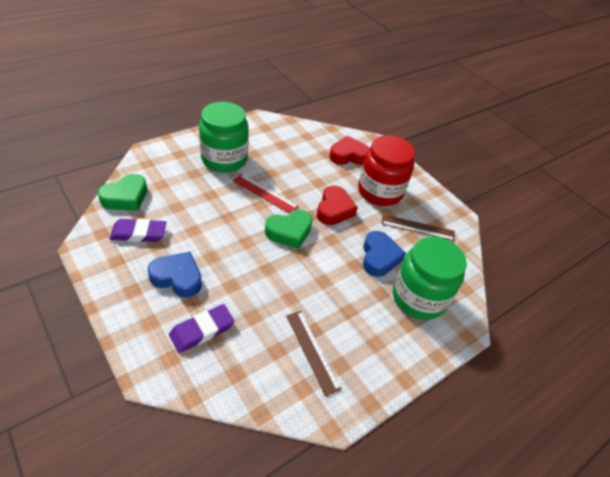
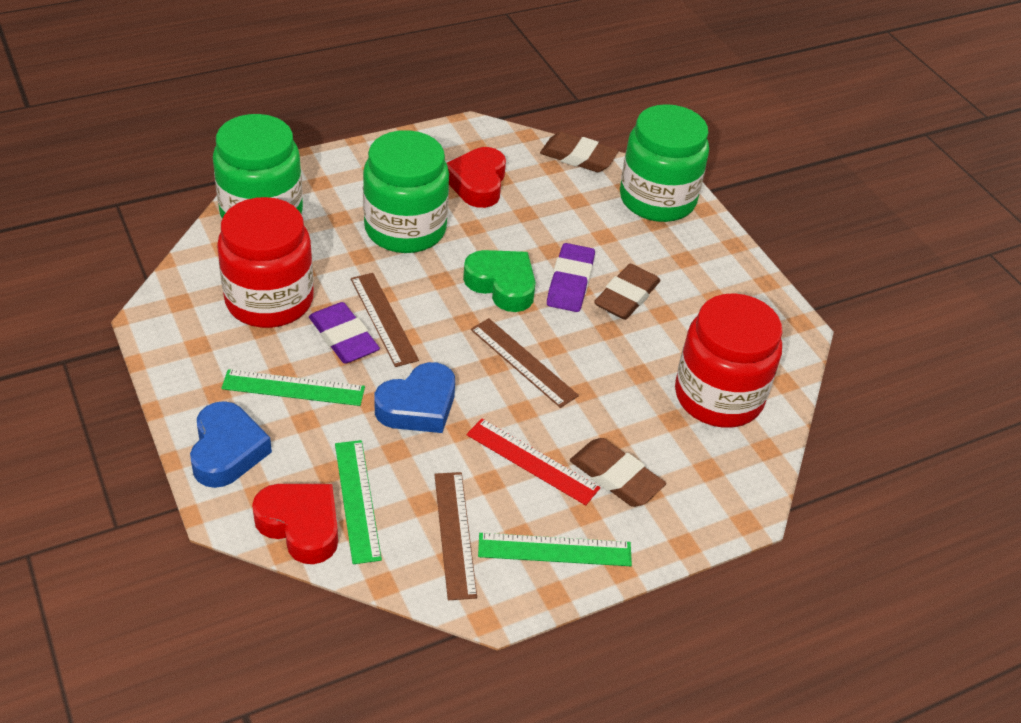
brown eraser: 0 -> 3
brown ruler: 2 -> 3
green heart: 2 -> 1
green jar: 2 -> 3
green ruler: 0 -> 3
red jar: 1 -> 2

